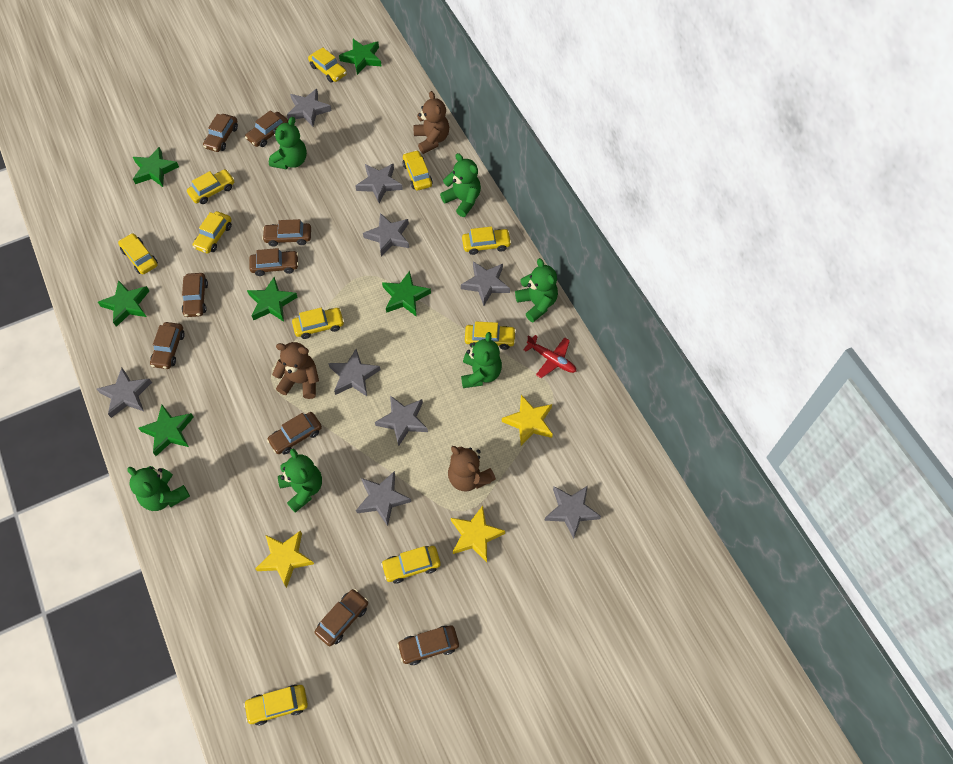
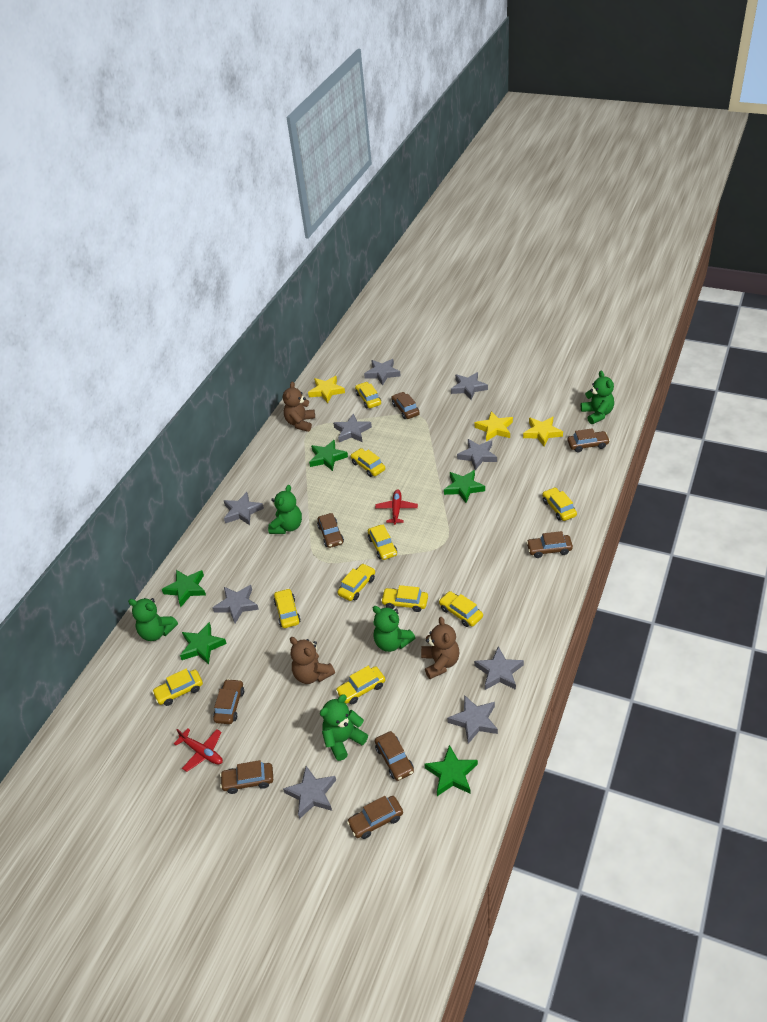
brown car: 9 -> 8
green star: 6 -> 5
green teddy bear: 6 -> 5
red plane: 1 -> 2

